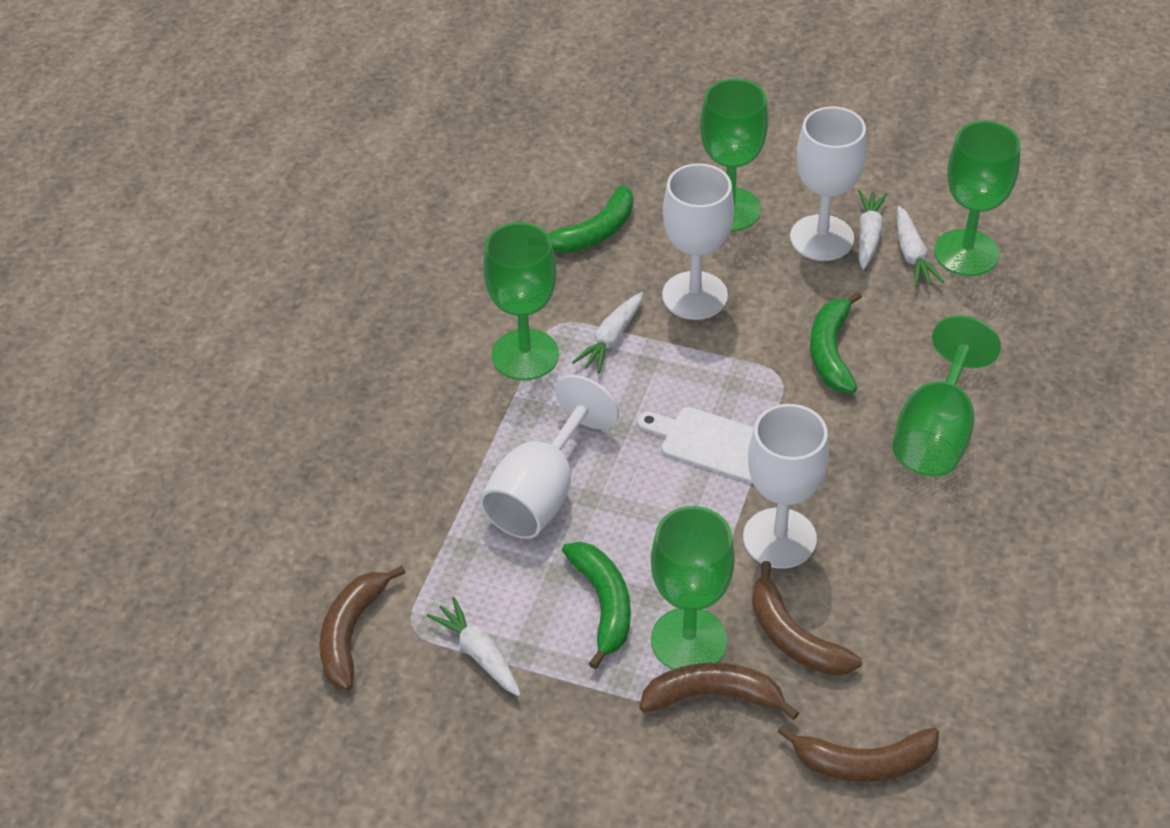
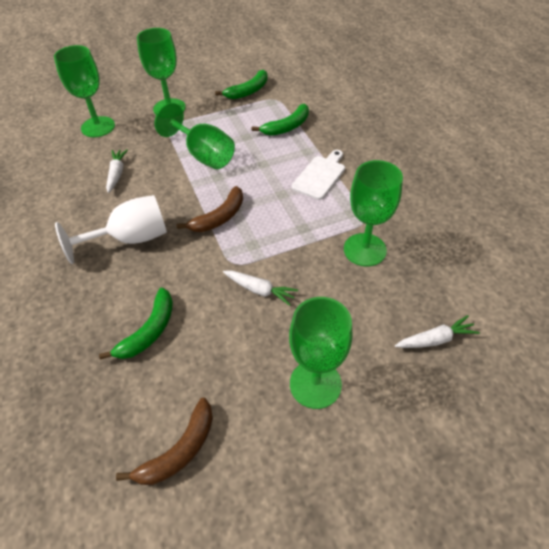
brown banana: 4 -> 2
white carrot: 4 -> 3
white goblet: 4 -> 1

